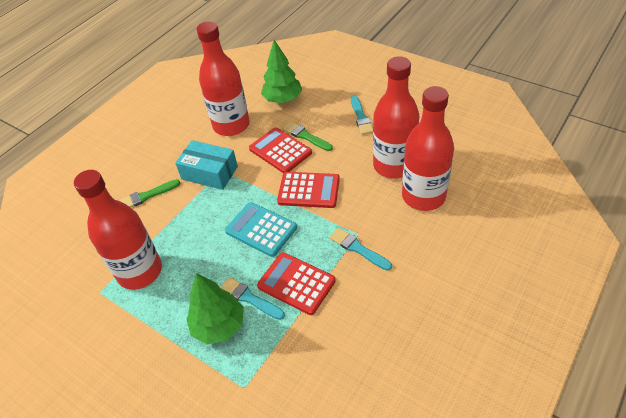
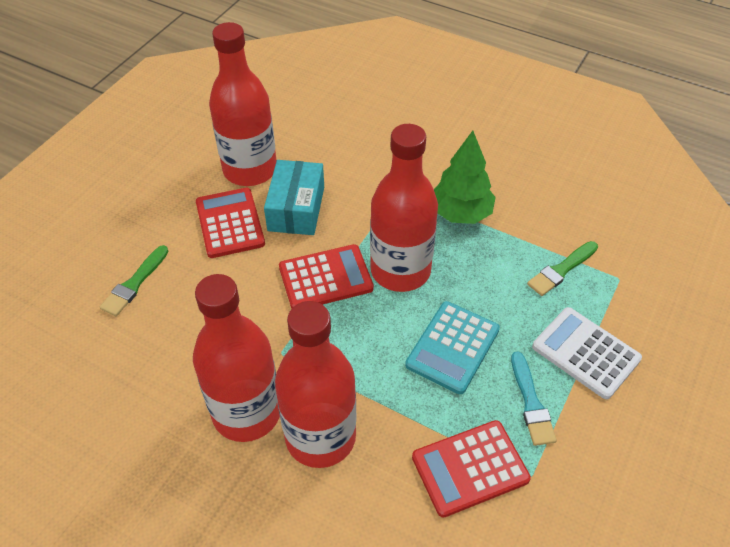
green tree: 2 -> 1
turquoise brush: 3 -> 1
white calculator: 0 -> 1

